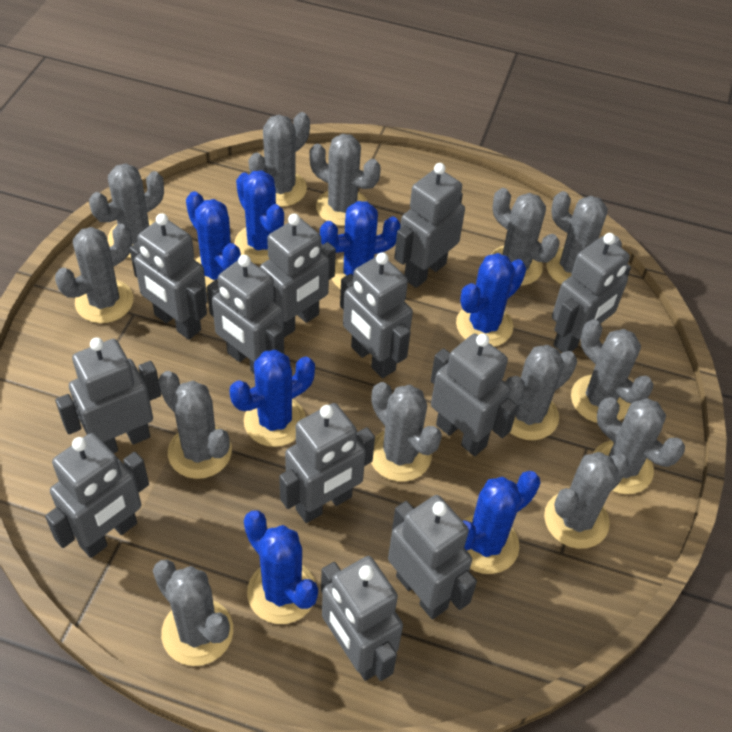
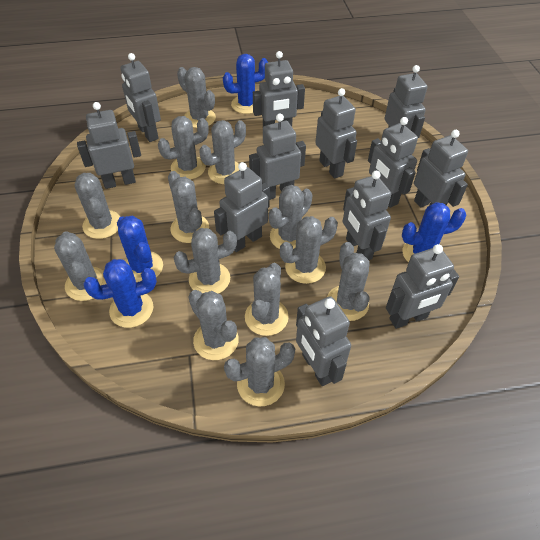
blue cactus: 7 -> 4

